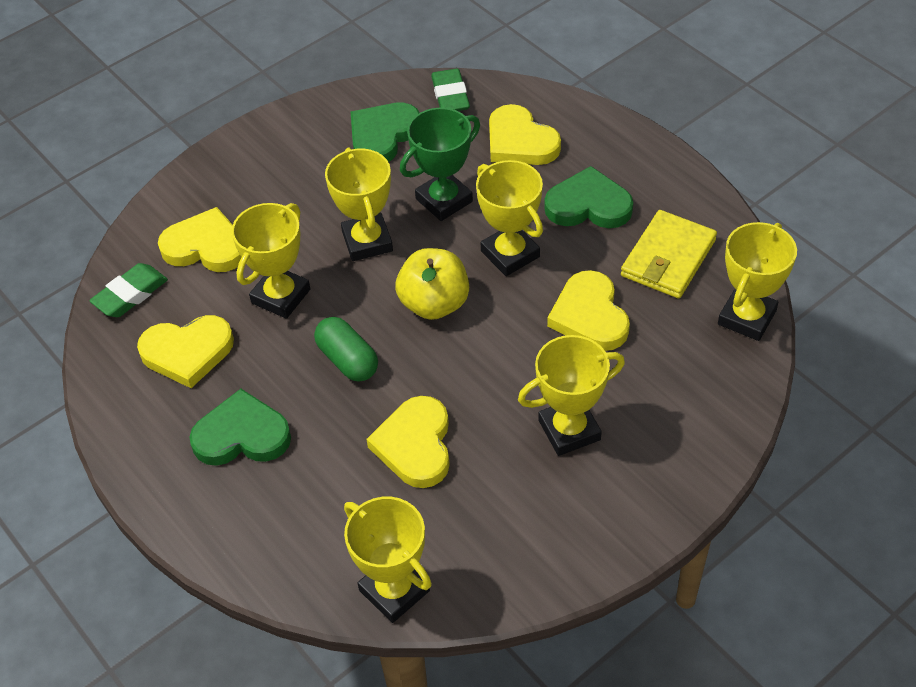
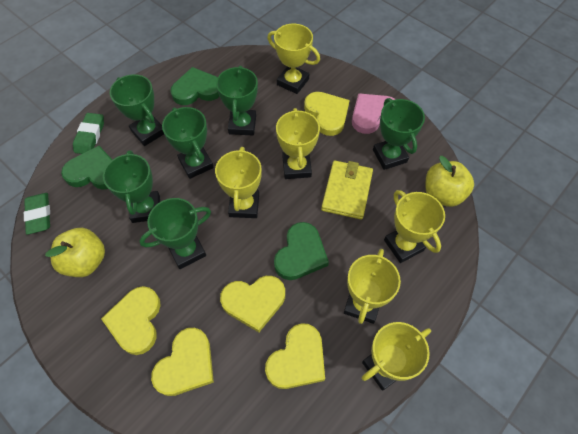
green capsule: 1 -> 0
green trophy: 1 -> 6
pink heart: 0 -> 1
yellow apple: 1 -> 2

